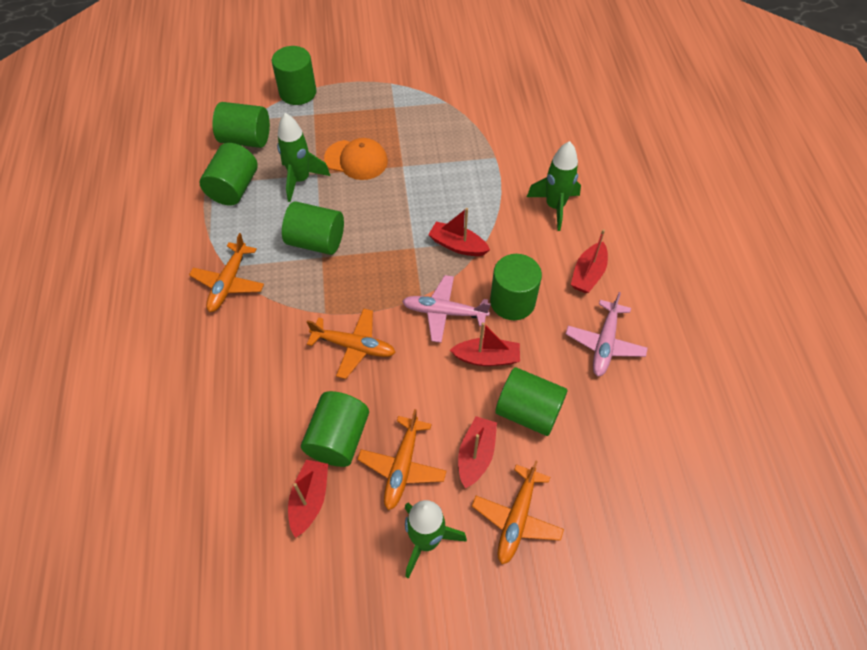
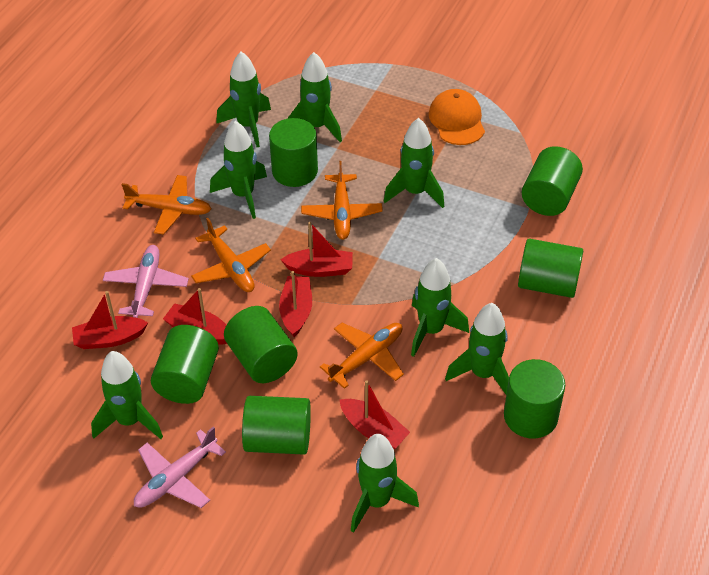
green rocket: 3 -> 8

